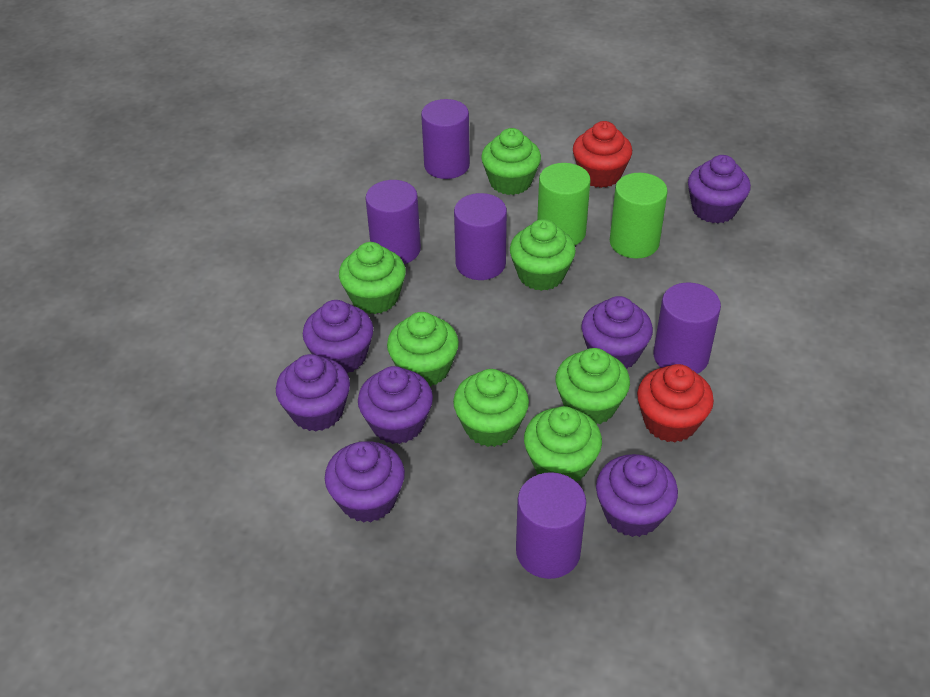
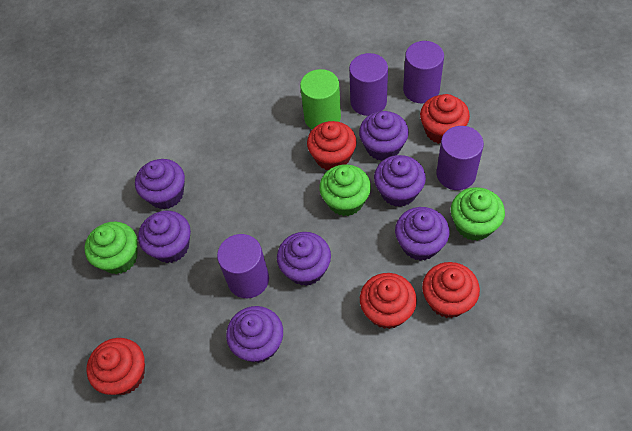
green cupcake: 7 -> 3
green cylinder: 2 -> 1
purple cylinder: 5 -> 4
red cupcake: 2 -> 5

